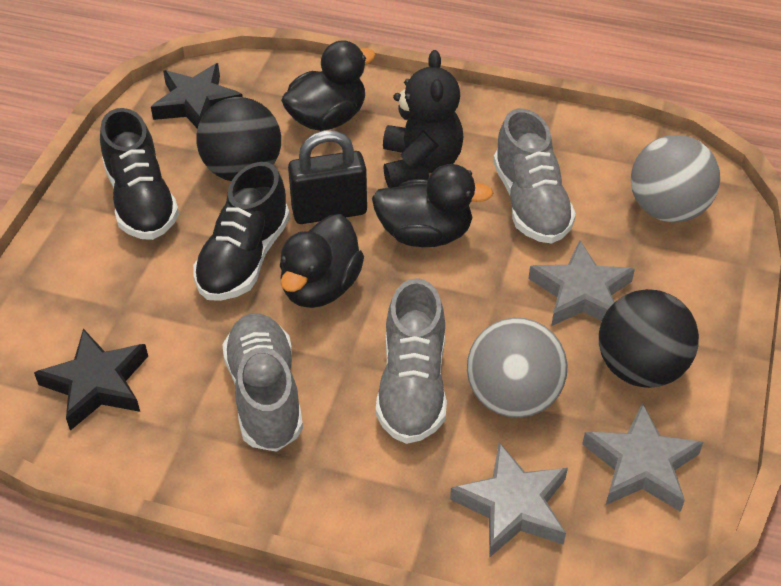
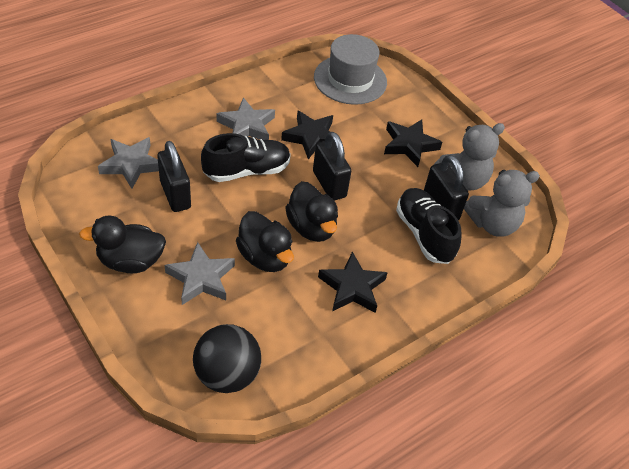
black ball: 2 -> 1
black padlock: 1 -> 3
black star: 2 -> 3
black teddy bear: 1 -> 0
grey ball: 2 -> 0
grey hat: 0 -> 1
grey shoe: 3 -> 0
grey teddy bear: 0 -> 2

